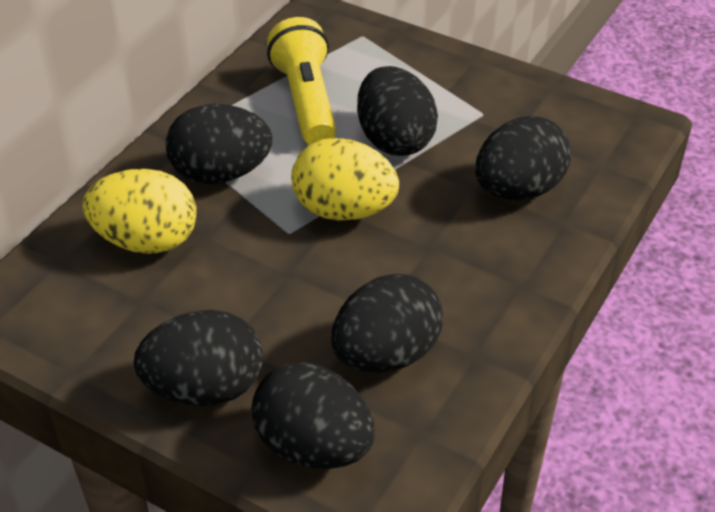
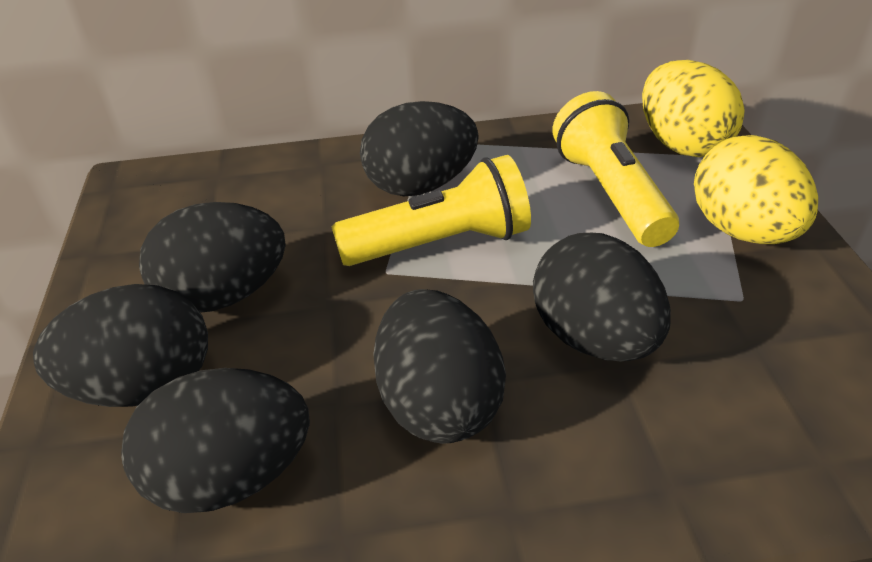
yellow flashlight: 1 -> 2

